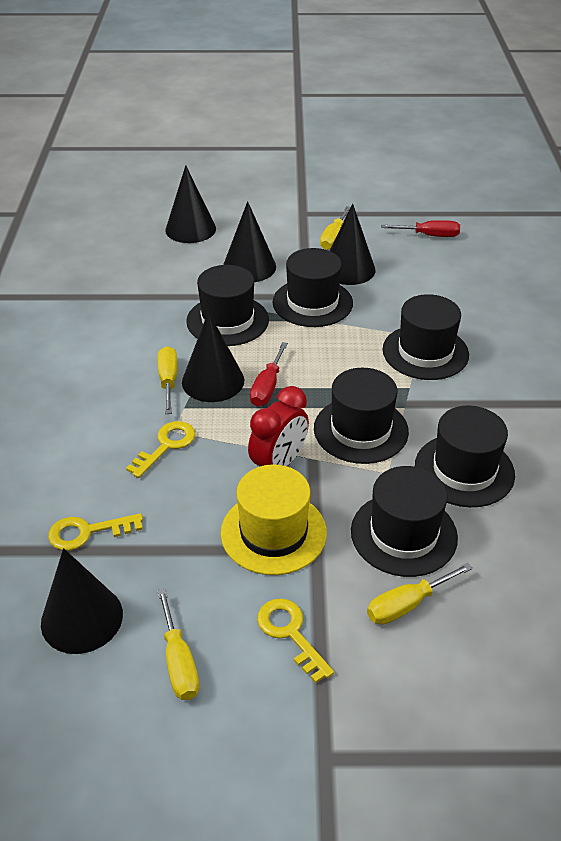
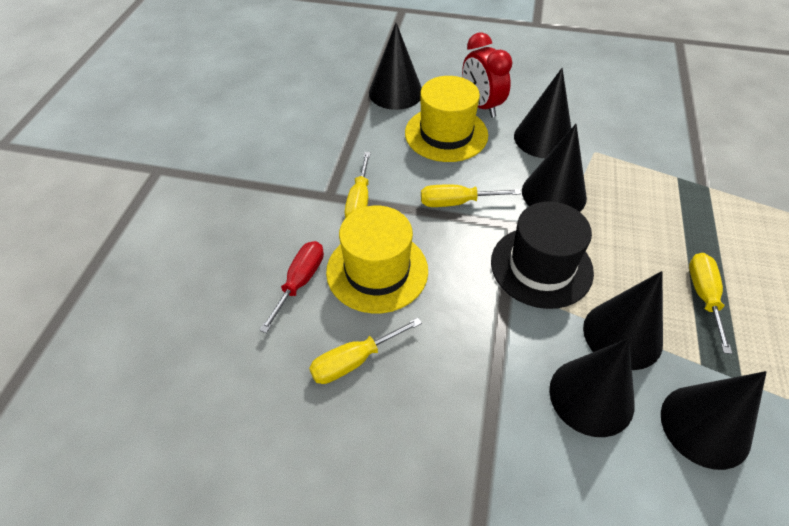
black cone: 5 -> 6
black hat: 6 -> 1
red screwdriver: 2 -> 1
yellow hat: 1 -> 2
yellow key: 3 -> 0

